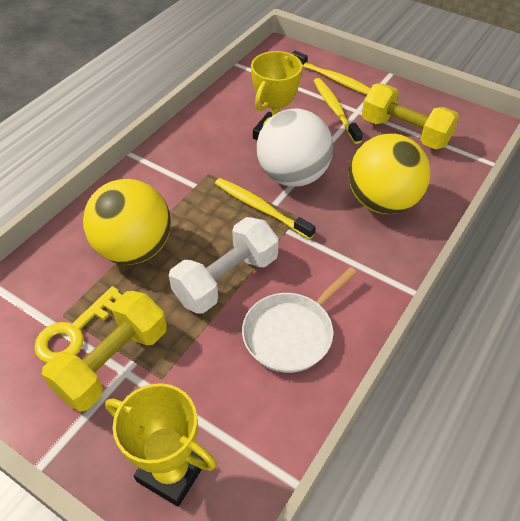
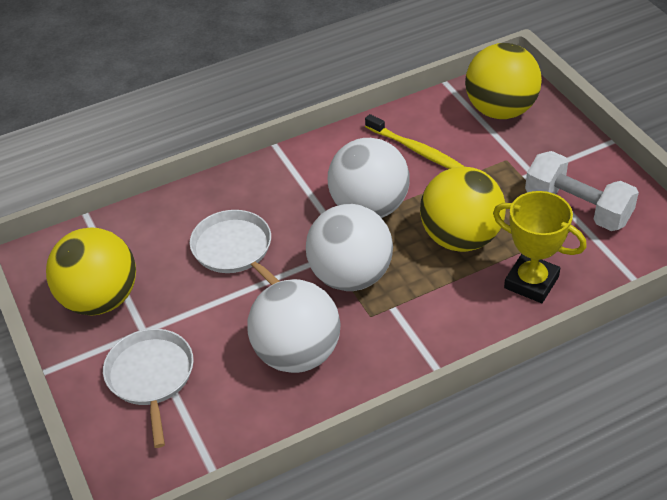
white ball: 1 -> 3
white pan: 1 -> 2
yellow ball: 2 -> 3
yellow dumbbell: 2 -> 0
yellow key: 1 -> 0
yellow toothbrush: 3 -> 1
yellow trophy: 2 -> 1

